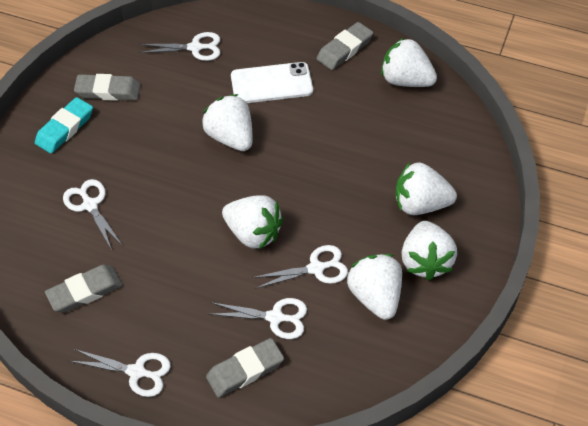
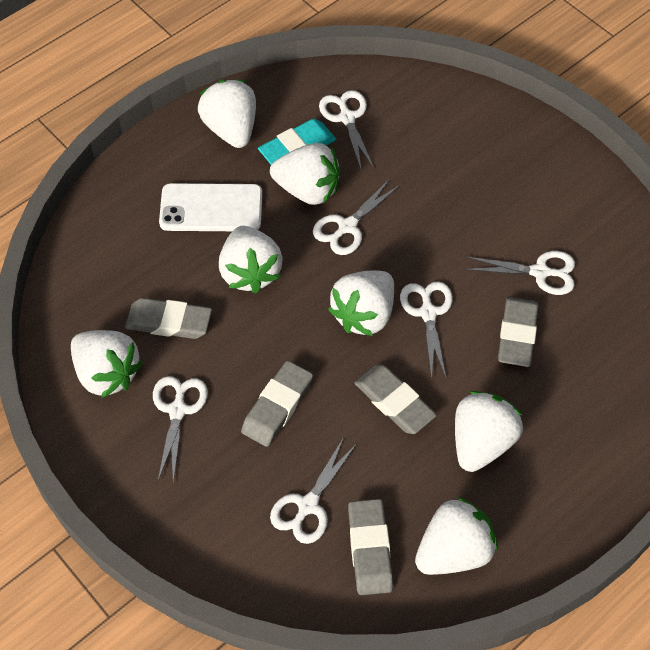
grey eraser: 4 -> 5
white scissors: 5 -> 6
white strawberry: 6 -> 7

